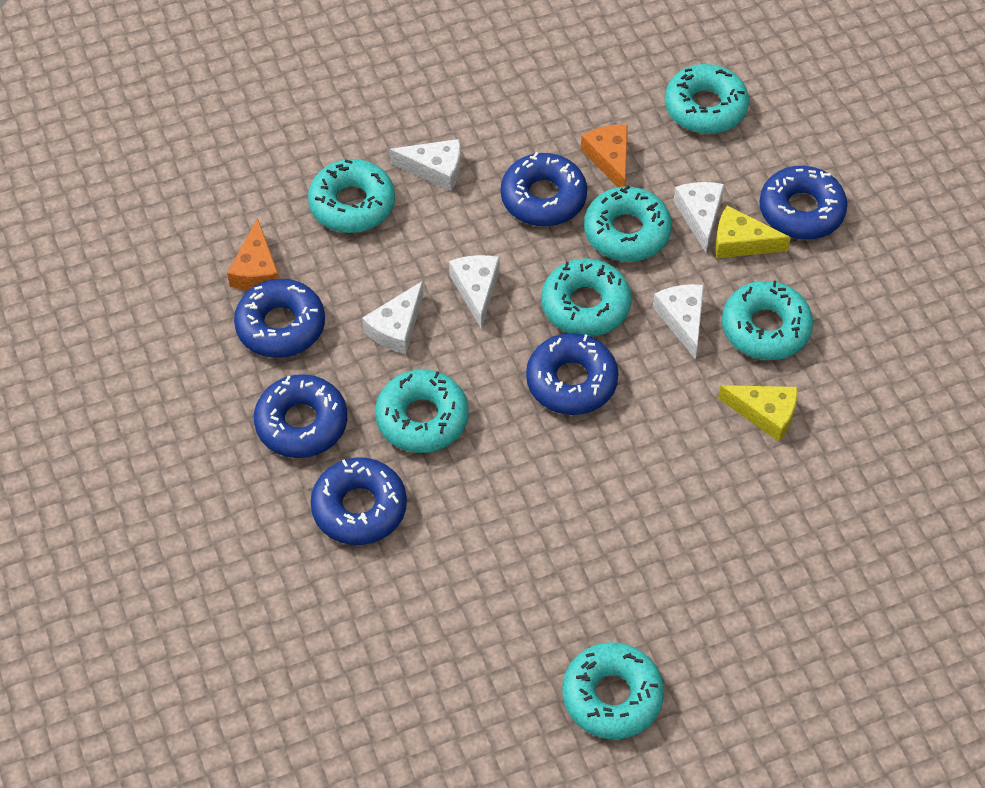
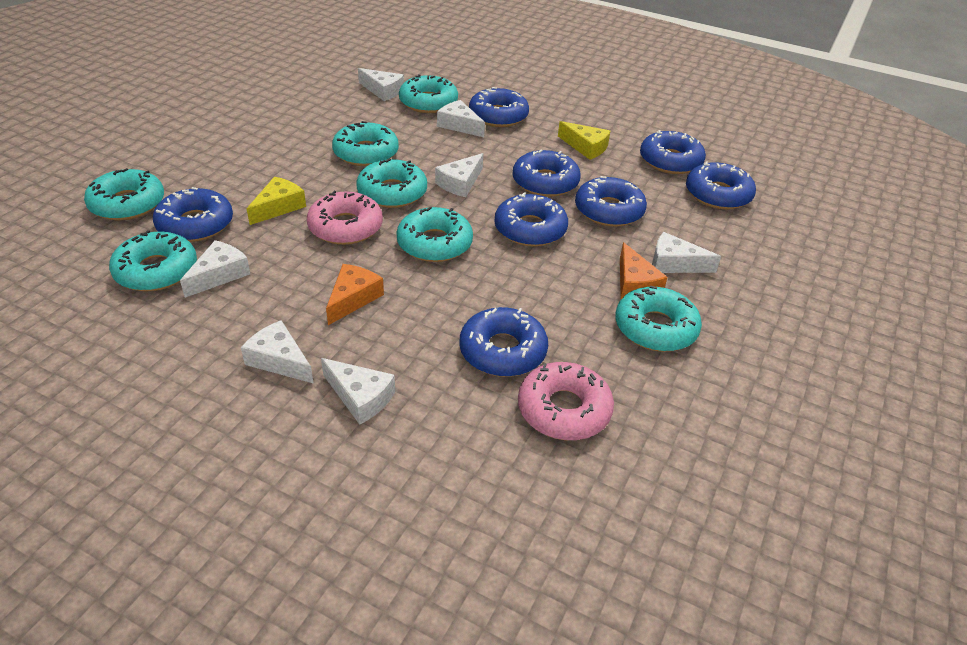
blue donut: 6 -> 8
pink donut: 0 -> 2
white cheese: 5 -> 7

